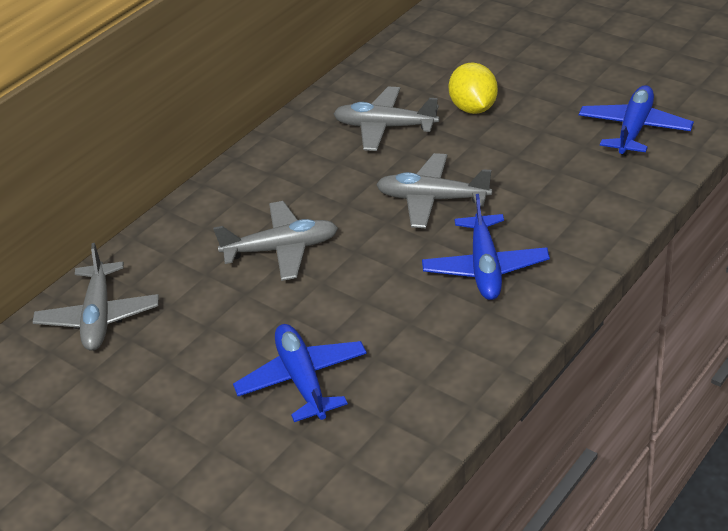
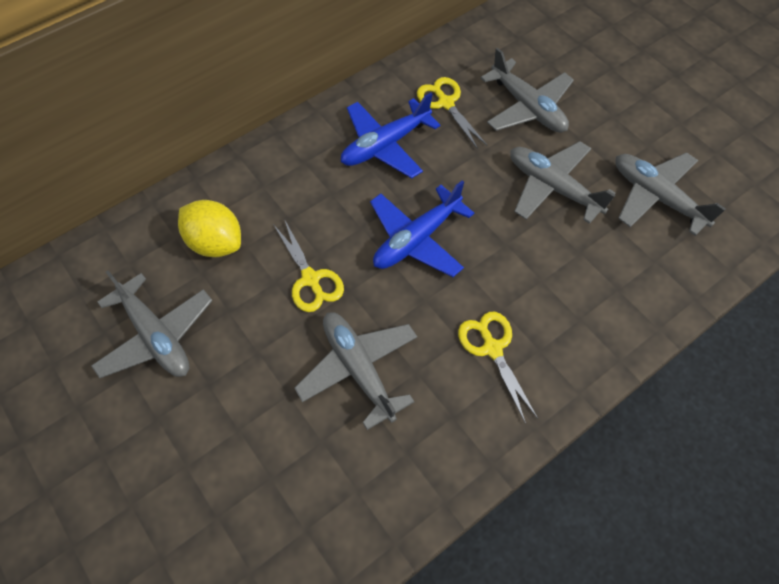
blue plane: 3 -> 2
grey plane: 4 -> 5
yellow scissors: 0 -> 3

